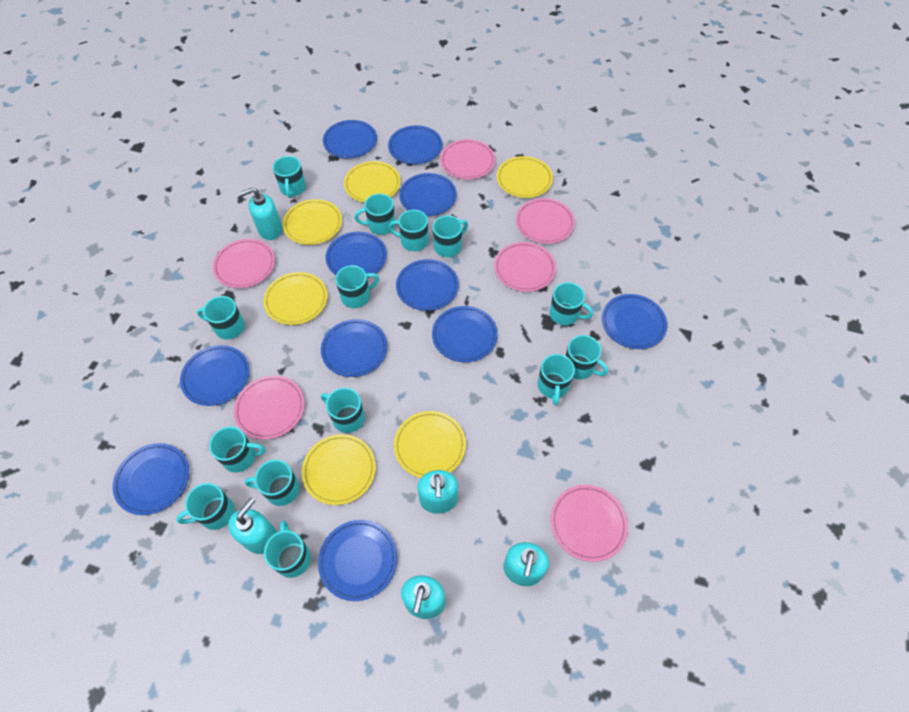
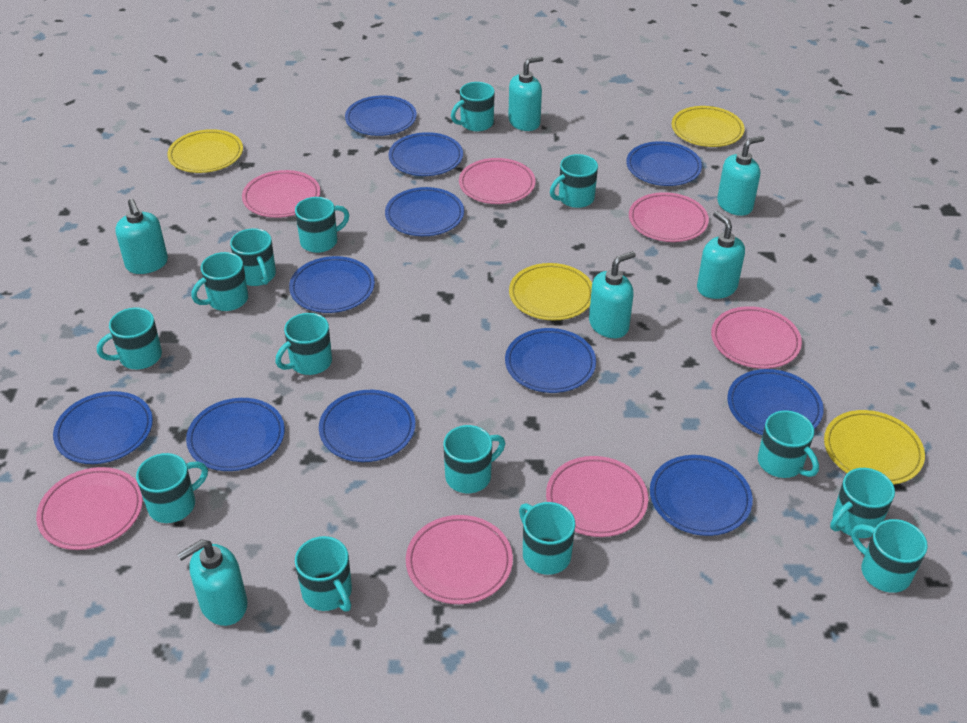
pink plate: 6 -> 7
turquoise soap dispenser: 5 -> 6
yellow plate: 6 -> 4

